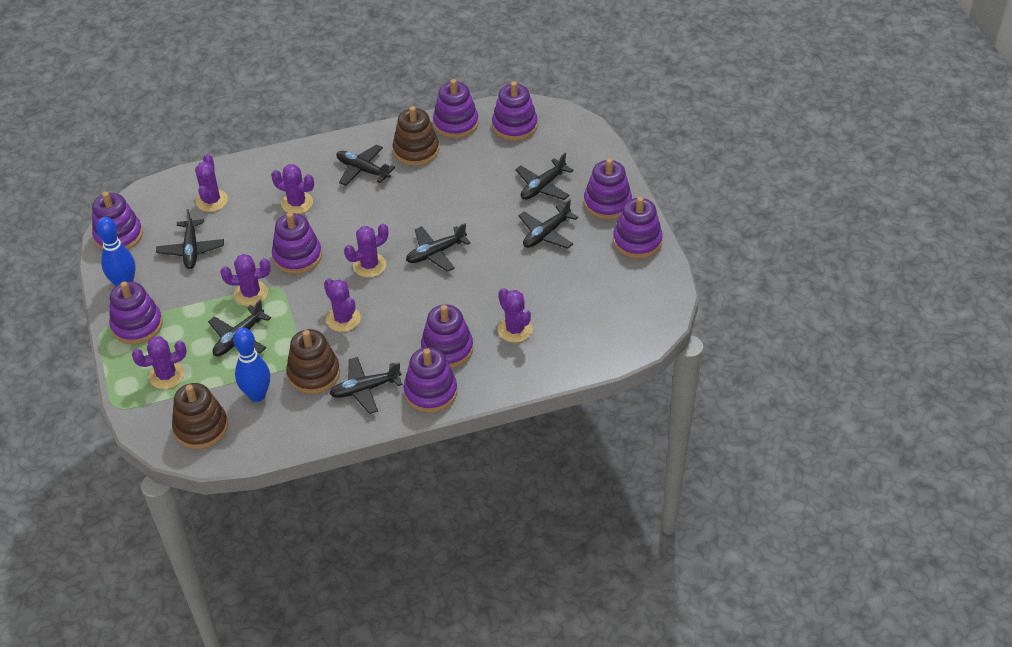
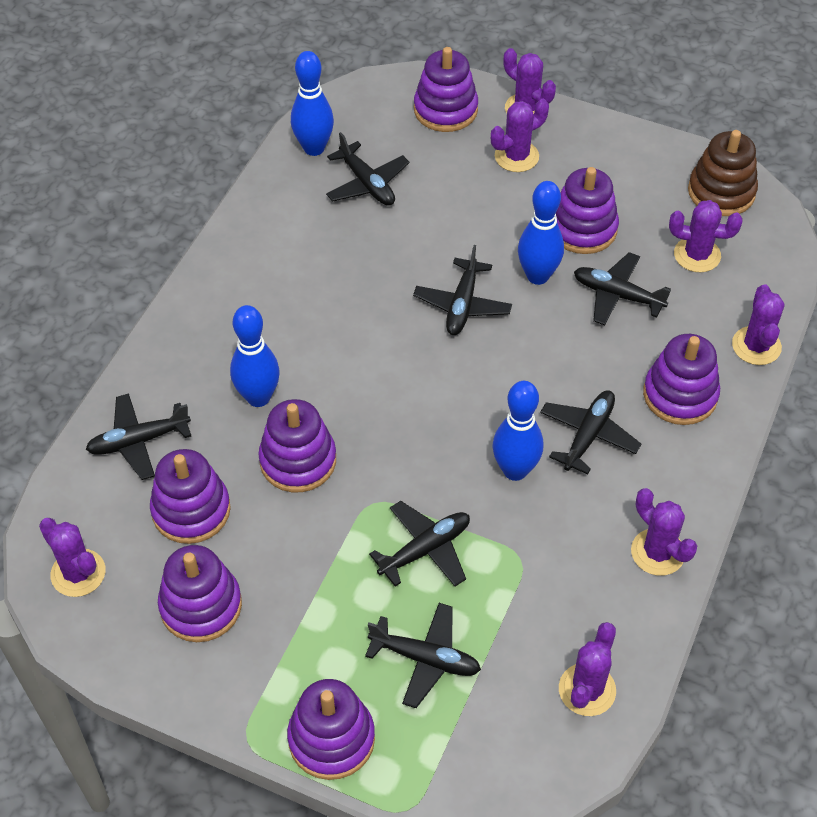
blue bowling pin: 2 -> 4
brown stacking toy: 3 -> 1
purple stacking toy: 9 -> 7

